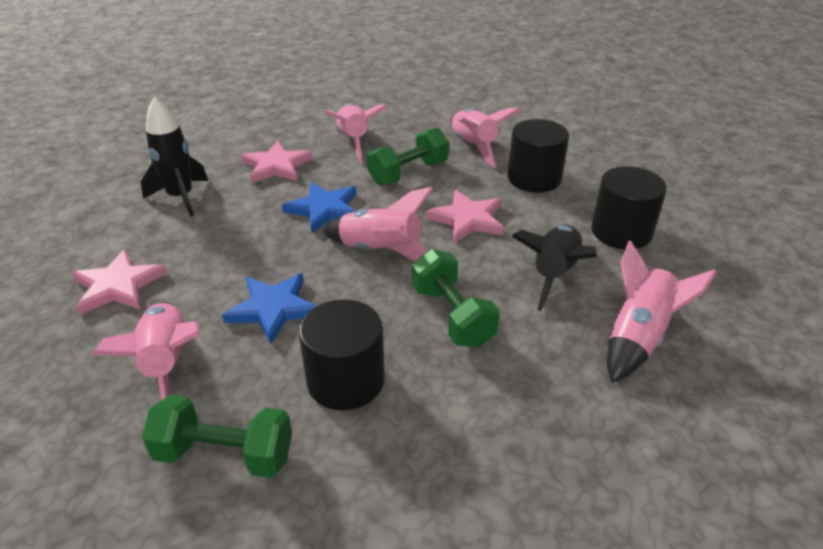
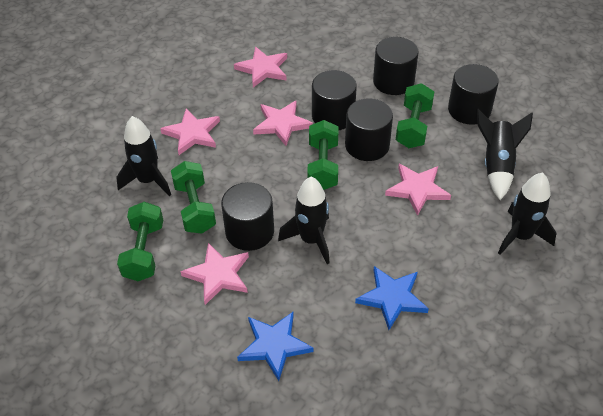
black cylinder: 3 -> 5
black rocket: 2 -> 4
green dumbbell: 3 -> 4
pink rocket: 5 -> 0
pink star: 3 -> 5

